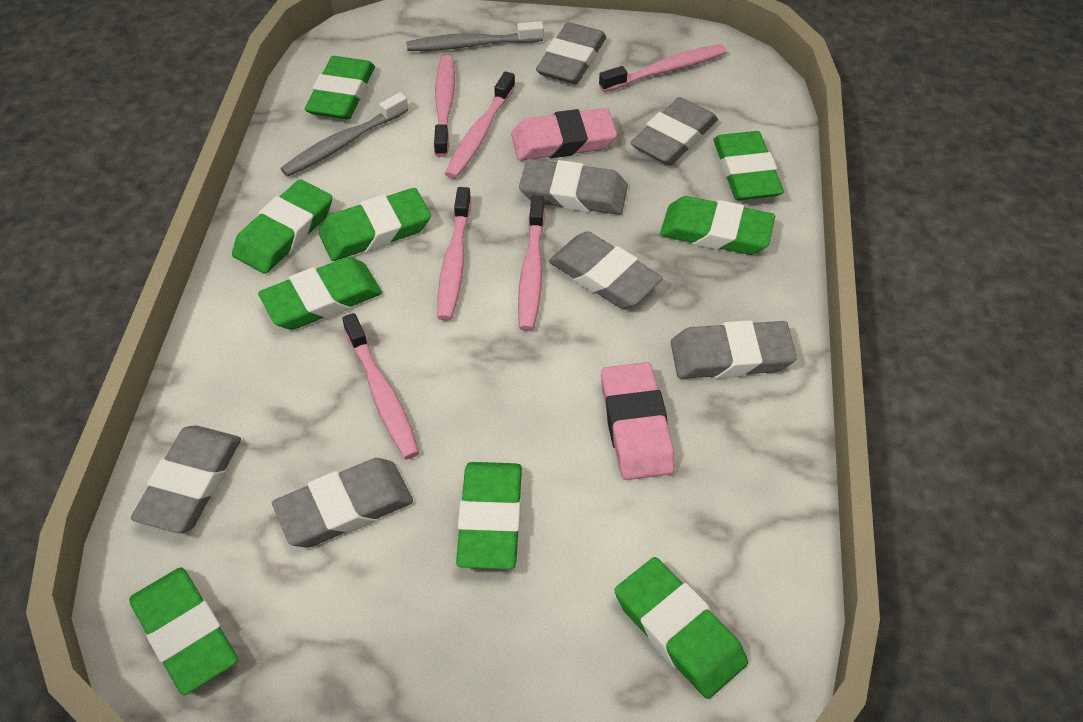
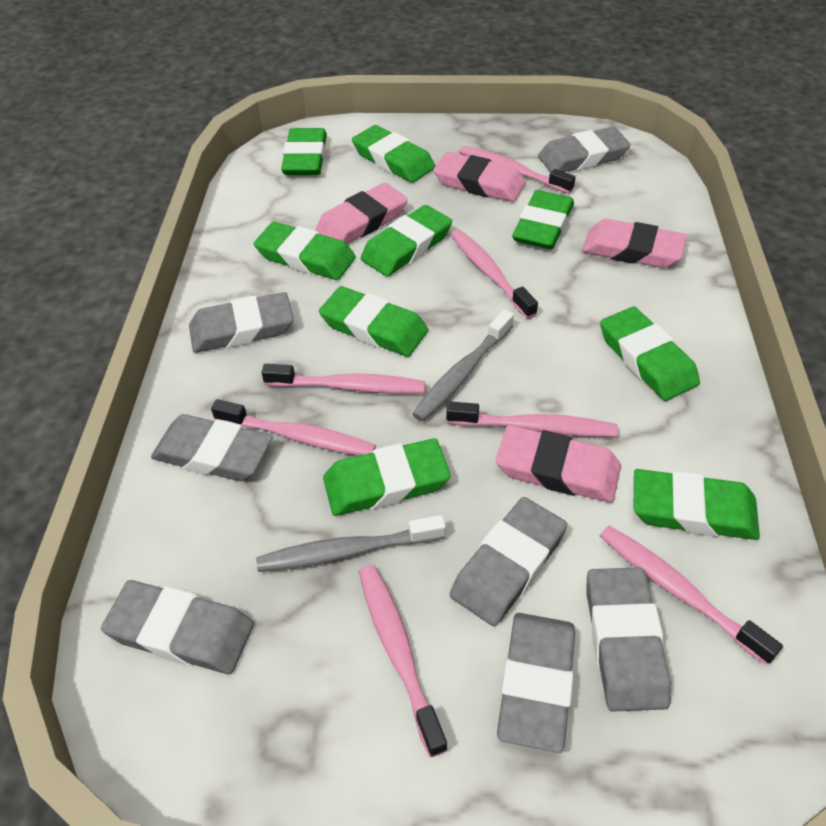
pink eraser: 2 -> 4
pink toothbrush: 6 -> 7

